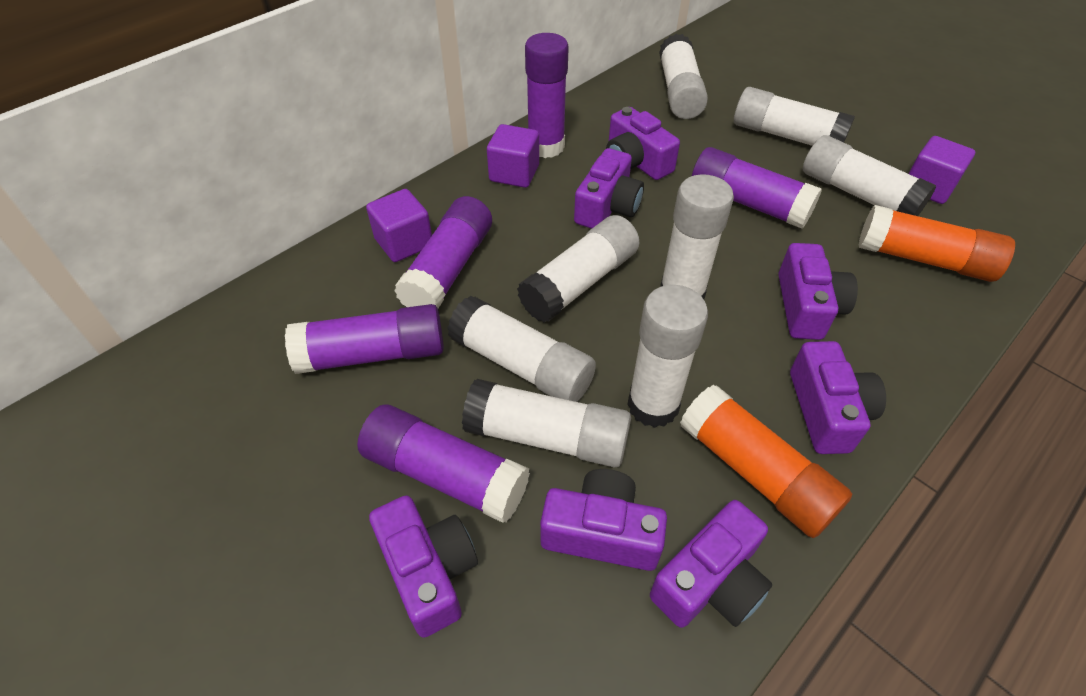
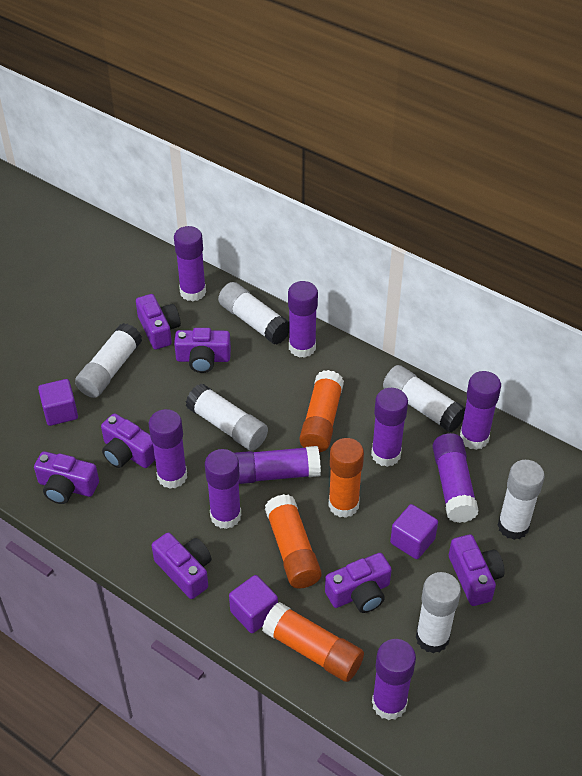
orange glue stick: 2 -> 4
purple glue stick: 5 -> 9
white glue stick: 8 -> 6

